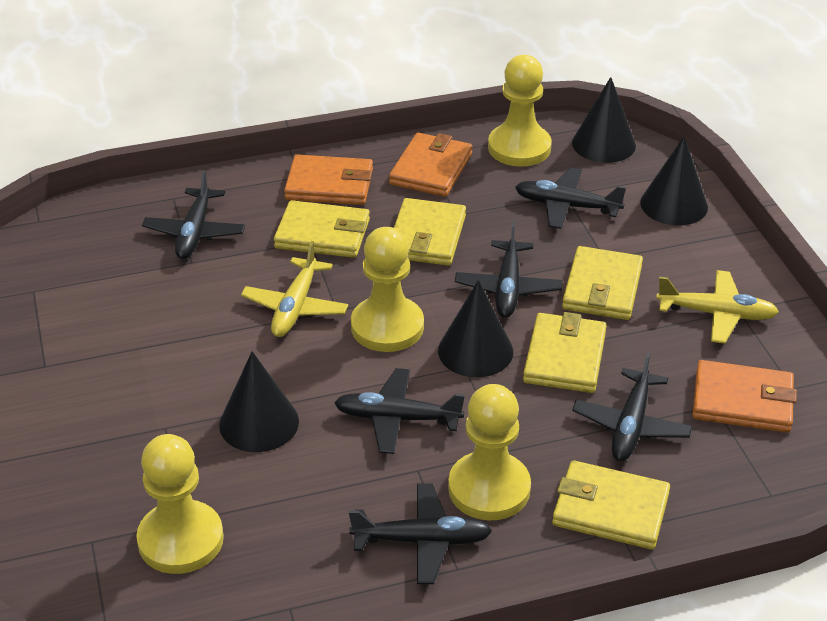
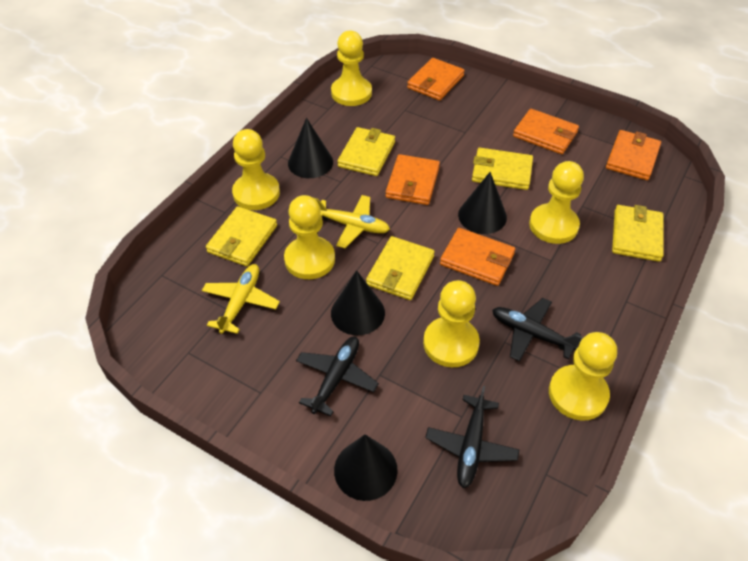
black plane: 6 -> 3
orange wallet: 3 -> 5
yellow pawn: 4 -> 6

